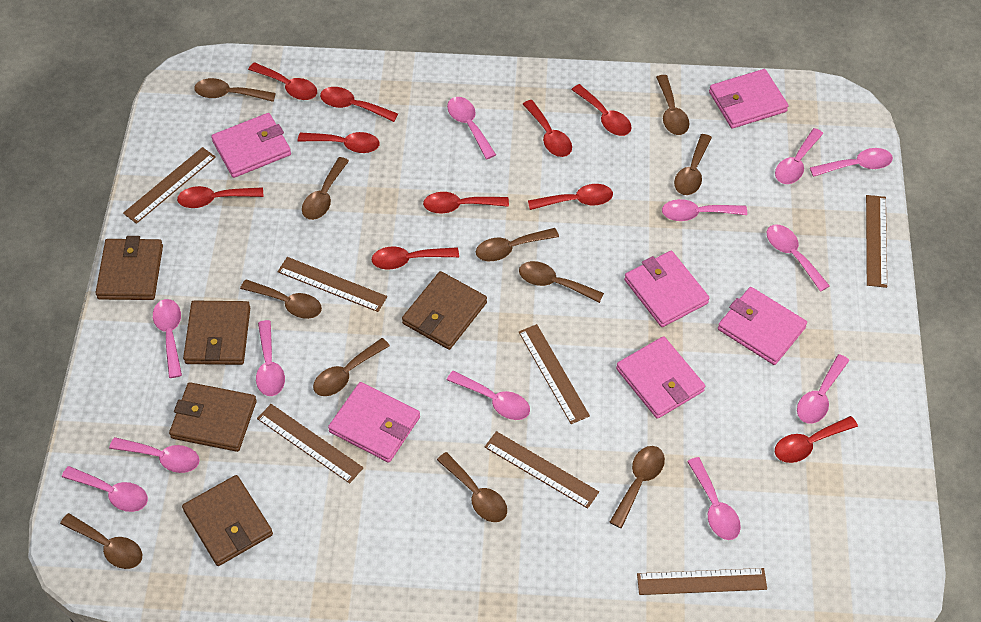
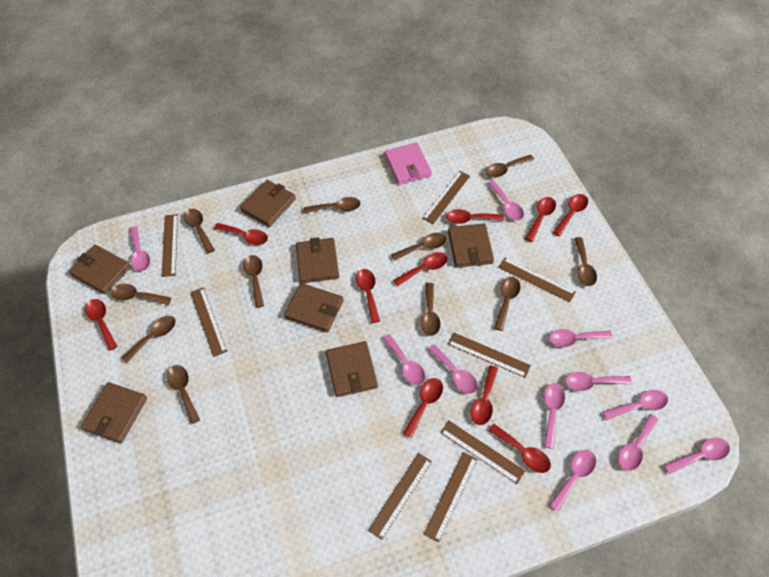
brown ruler: 7 -> 8
brown wallet: 5 -> 7
pink spoon: 12 -> 11
pink wallet: 6 -> 1

